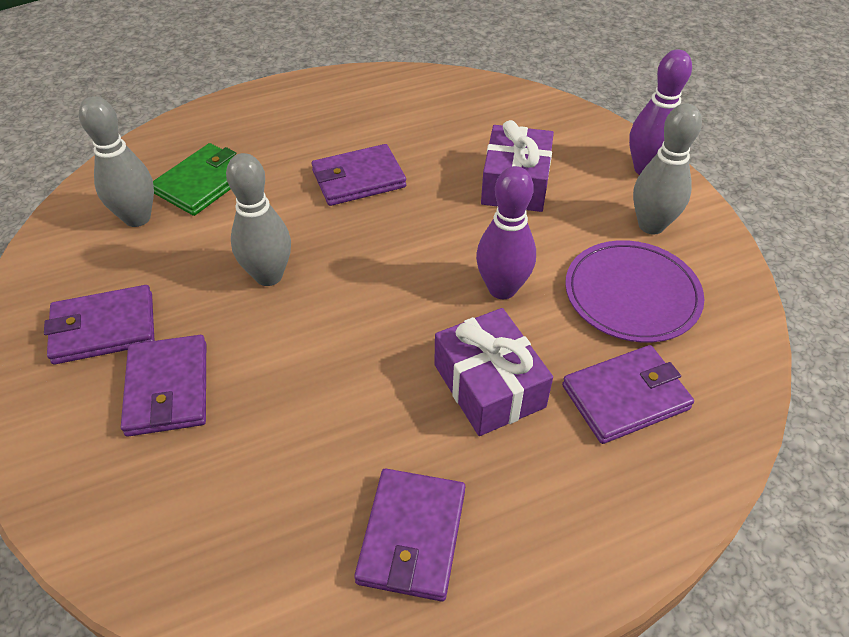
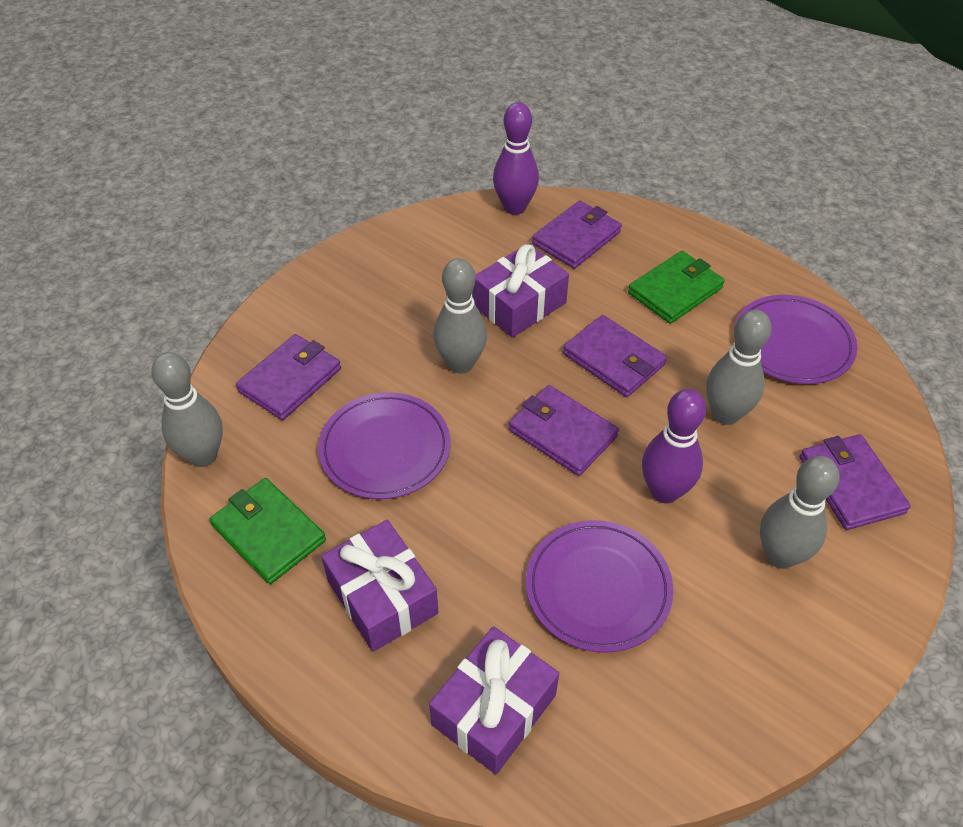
green wallet: 1 -> 2
grey bowling pin: 3 -> 4
purple gift: 2 -> 3
purple plate: 1 -> 3

